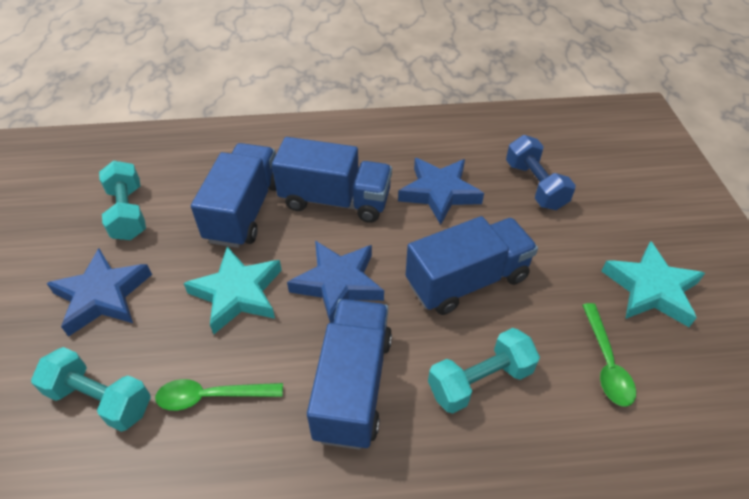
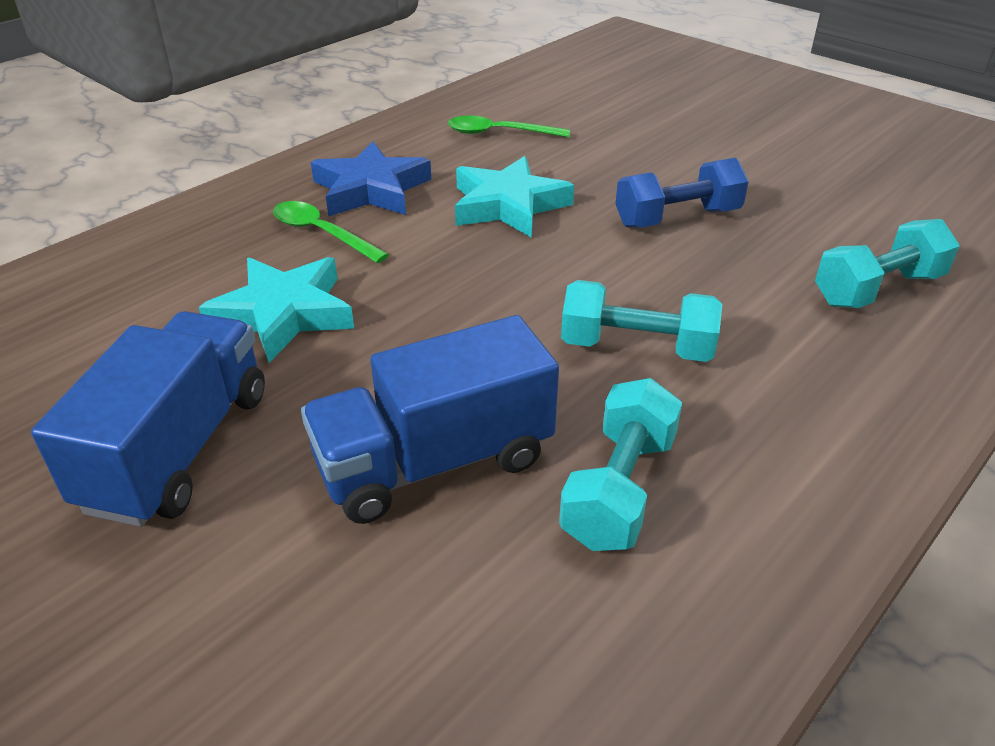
blue star: 3 -> 1
blue truck: 4 -> 2

